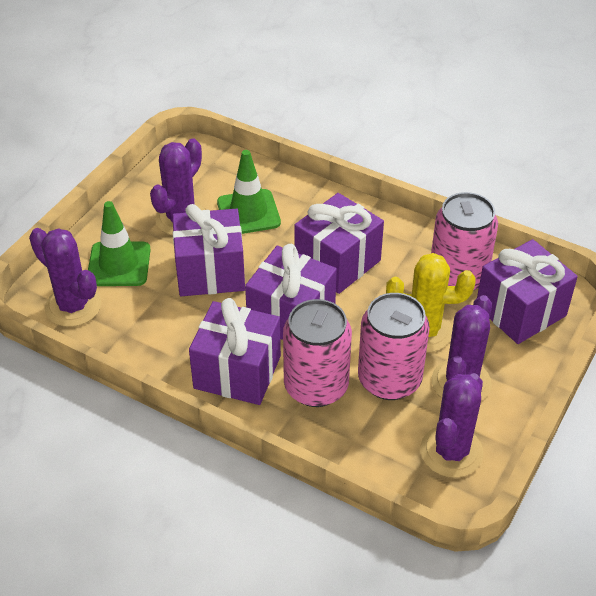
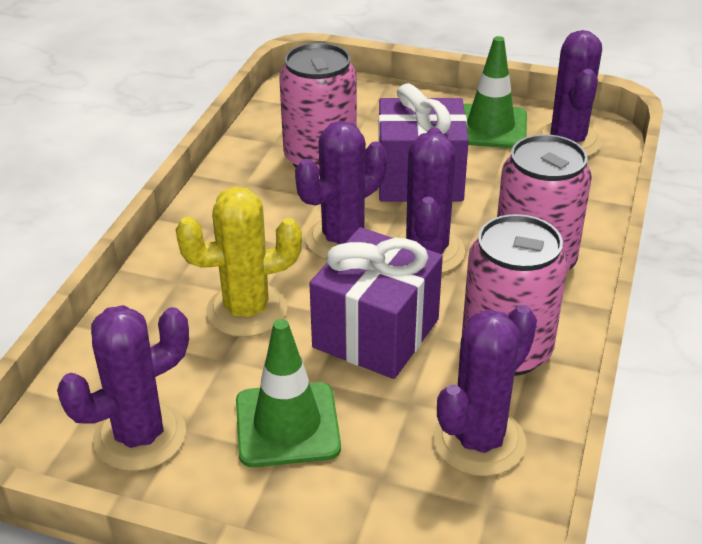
purple cactus: 4 -> 5
purple gift: 5 -> 2

